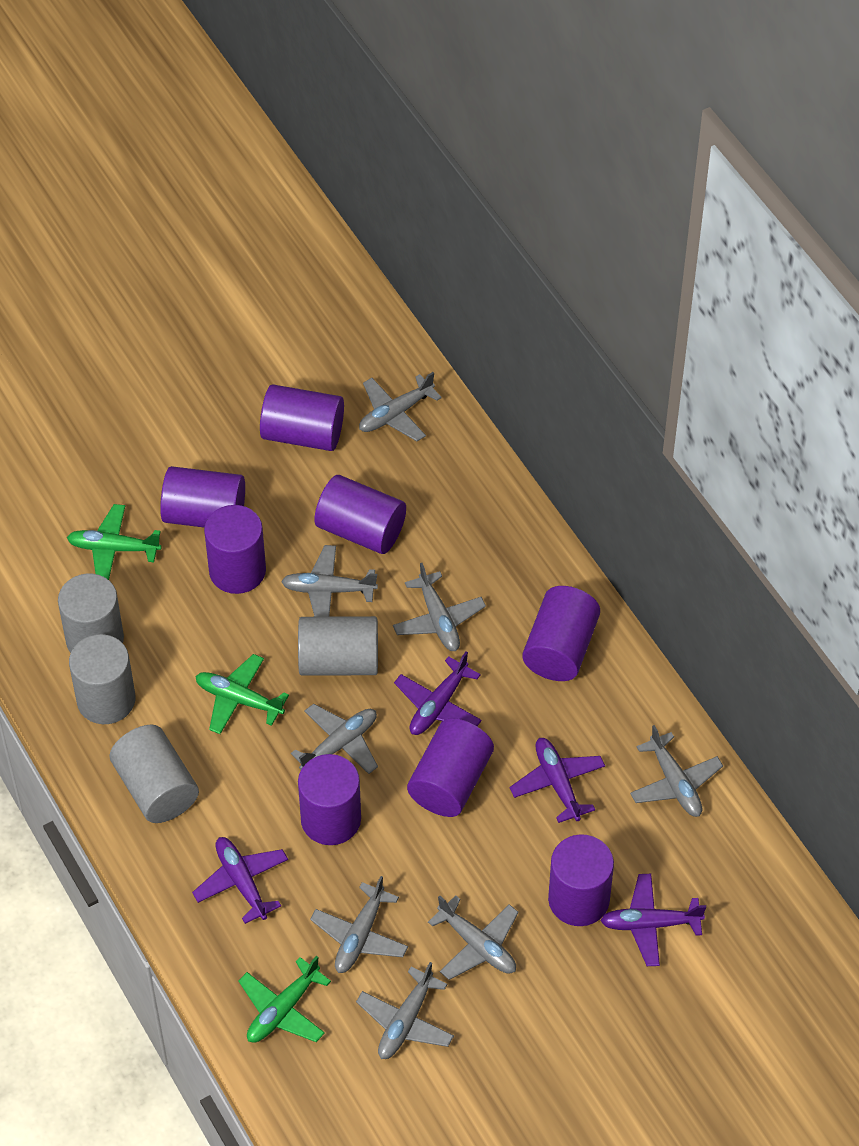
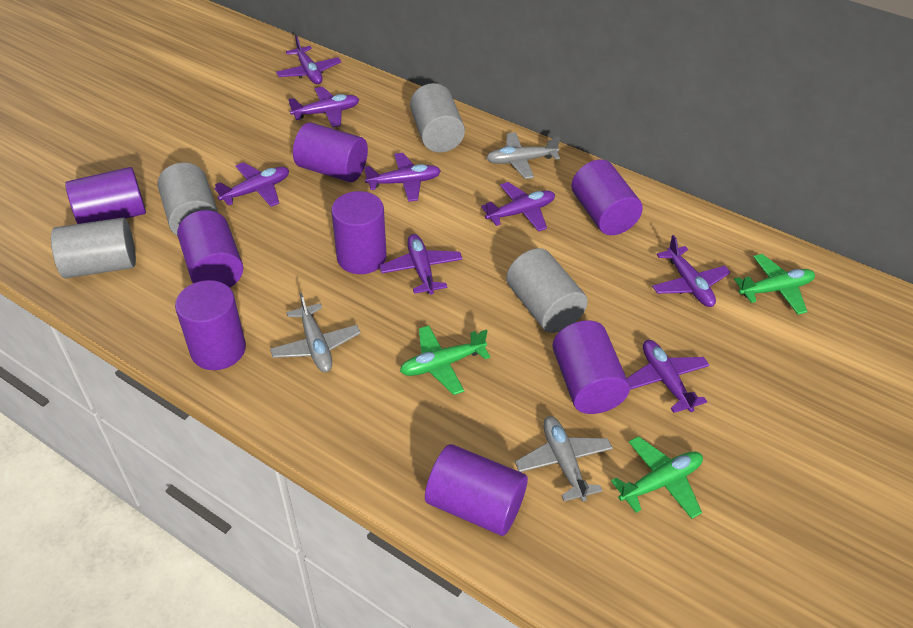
grey plane: 8 -> 3
purple plane: 4 -> 8

